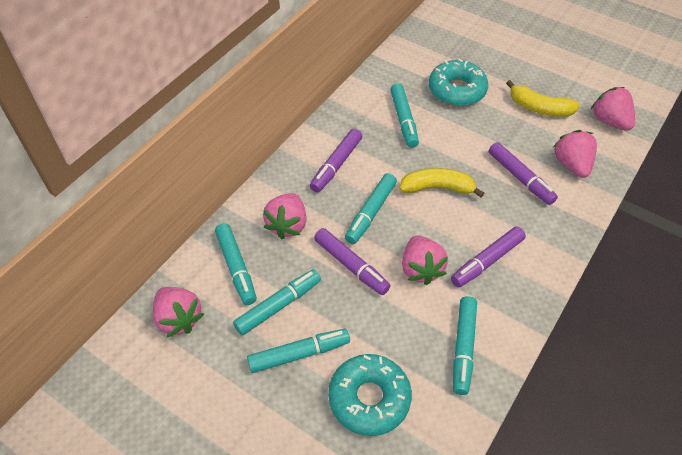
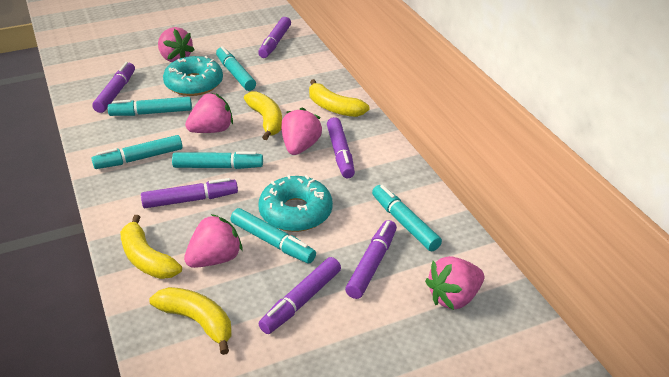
purple marker: 4 -> 6
yellow banana: 2 -> 4

